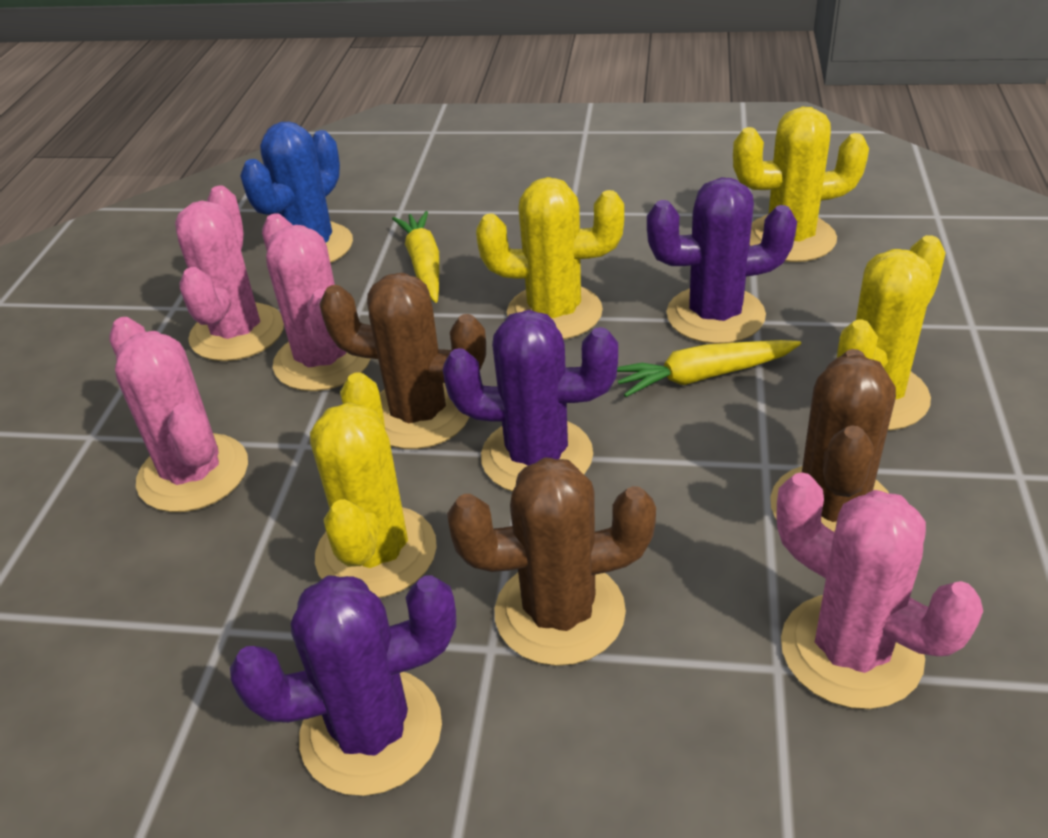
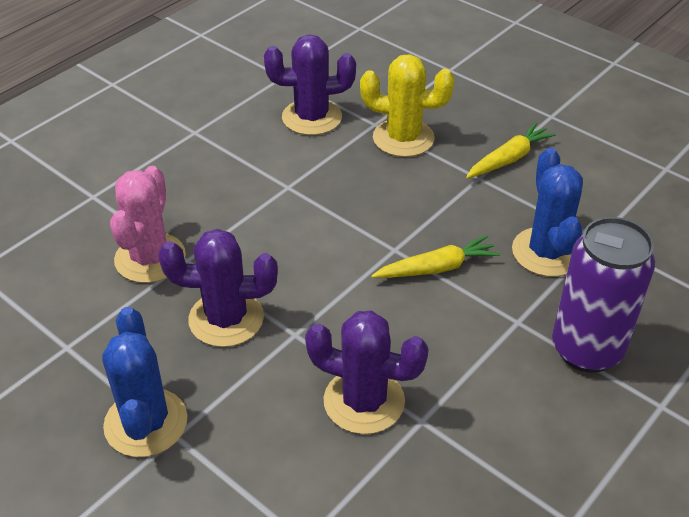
blue cactus: 1 -> 2
brown cactus: 3 -> 0
pink cactus: 4 -> 1
purple can: 0 -> 1
yellow cactus: 4 -> 1

